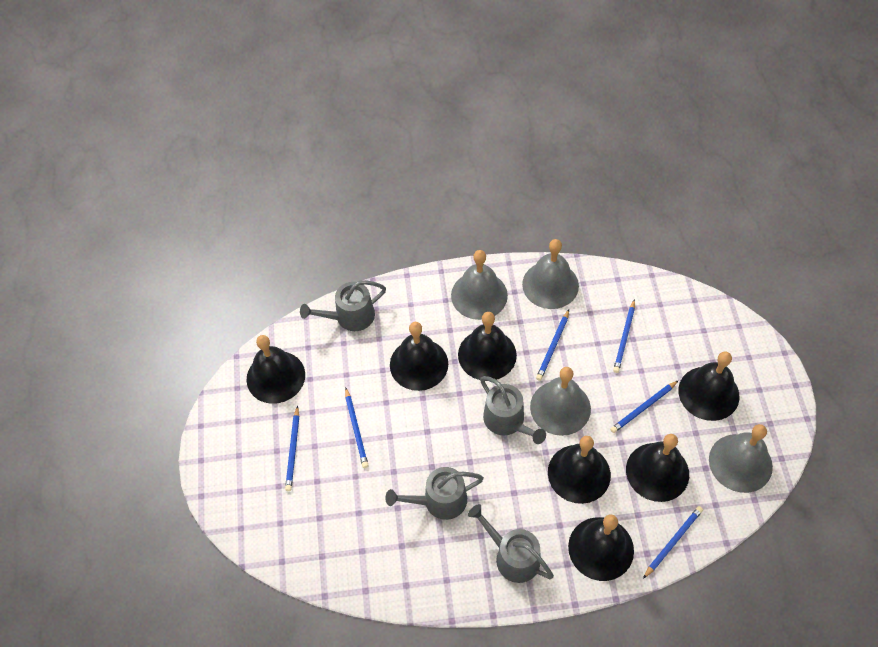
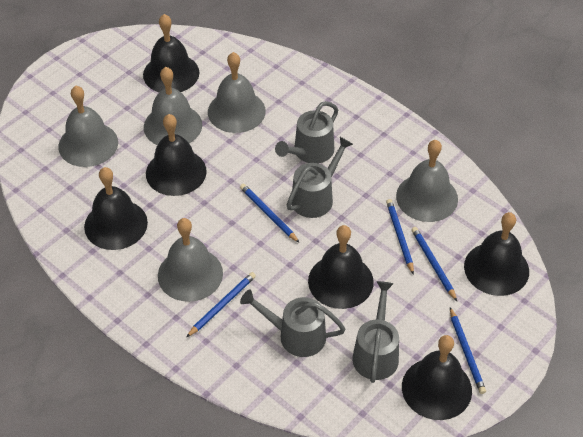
black bell: 7 -> 6
blue pencil: 6 -> 5
grey bell: 4 -> 5

